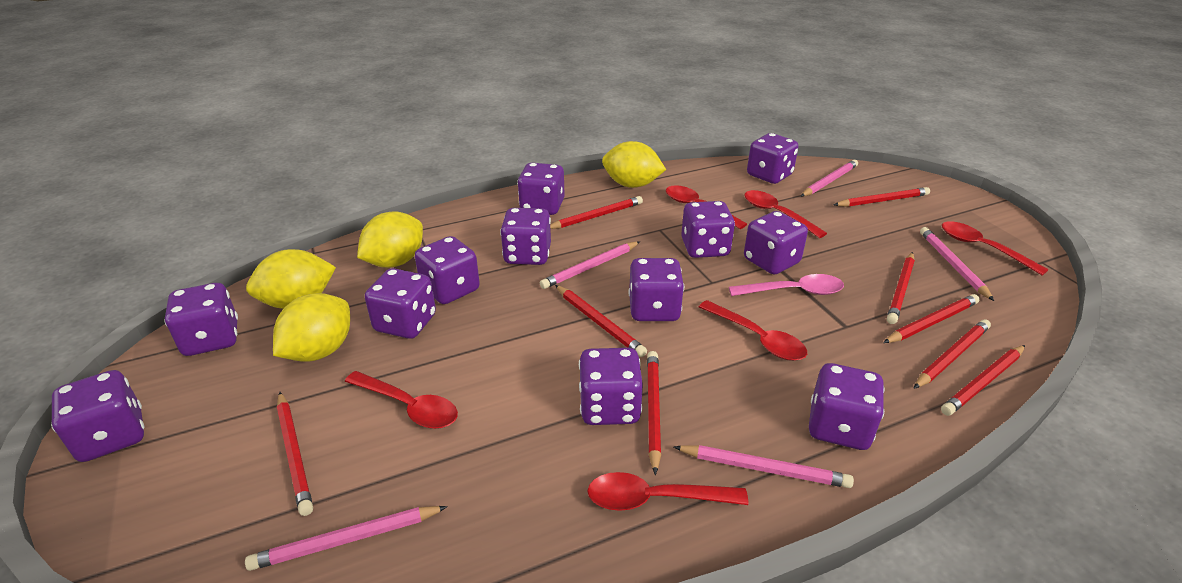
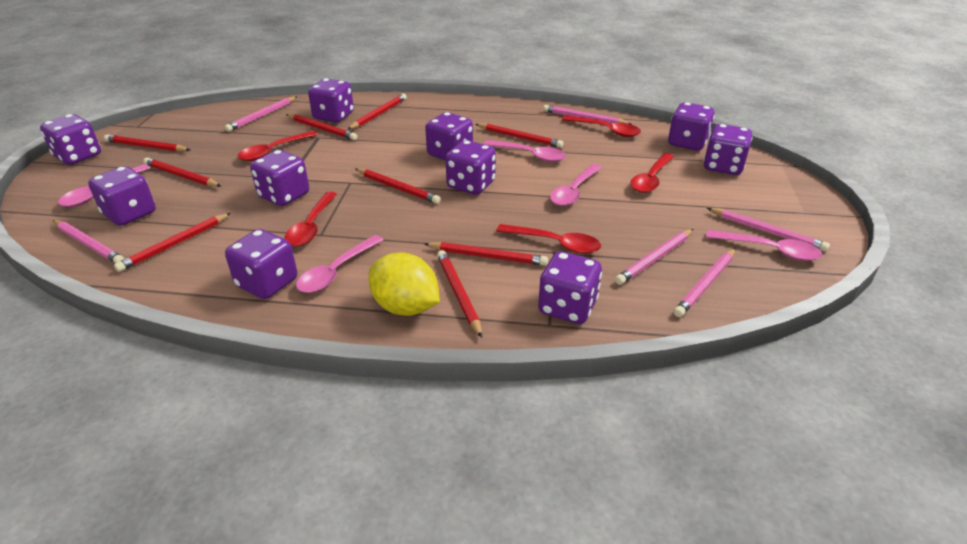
pink pencil: 5 -> 6
pink spoon: 1 -> 5
purple dice: 12 -> 10
red spoon: 6 -> 5
yellow lemon: 4 -> 1

